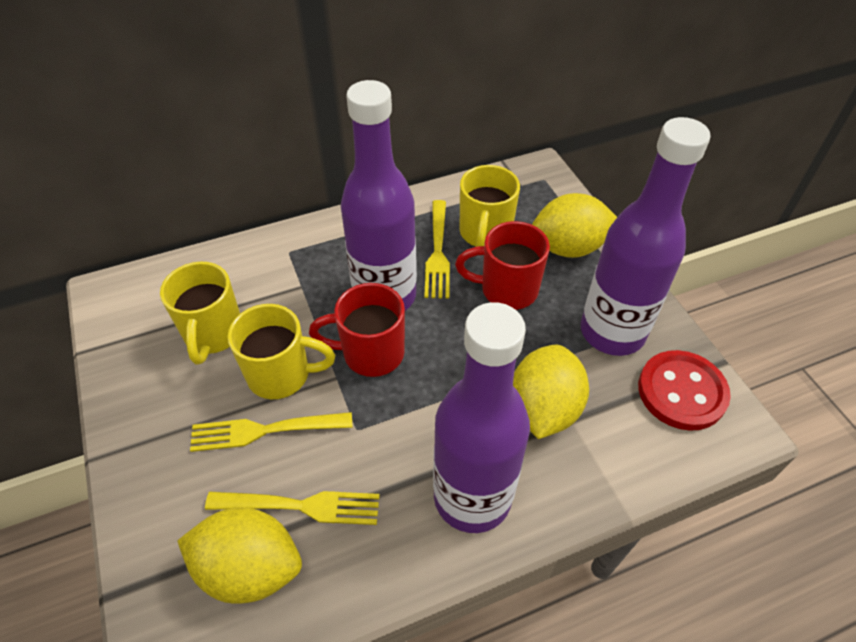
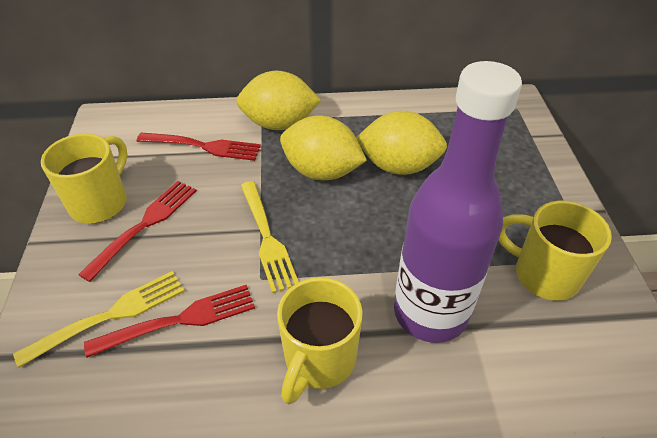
purple bottle: 3 -> 1
red button: 1 -> 0
red fork: 0 -> 3
red mug: 2 -> 0
yellow fork: 3 -> 2

